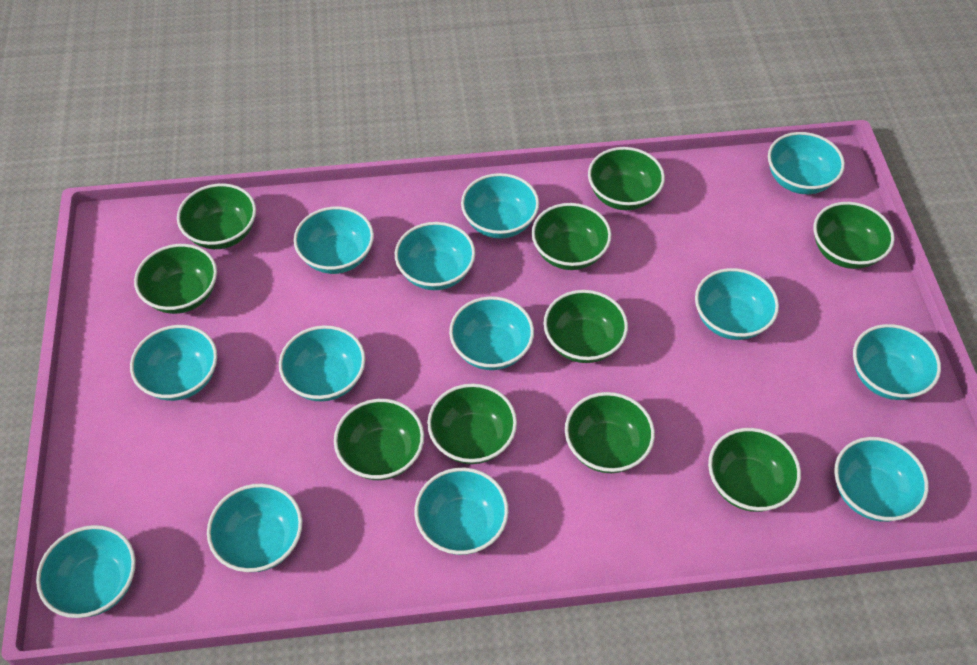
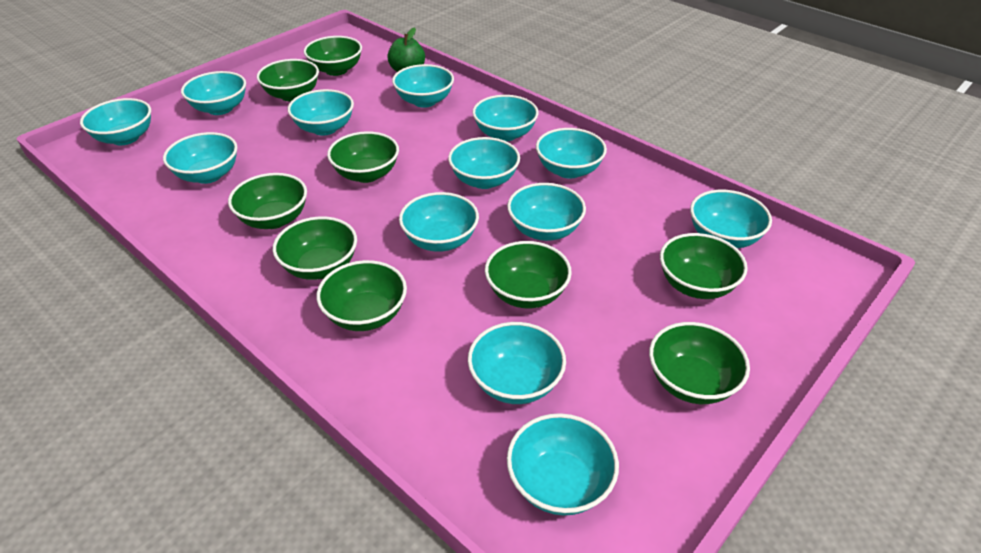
green apple: 0 -> 1
green bowl: 10 -> 9

